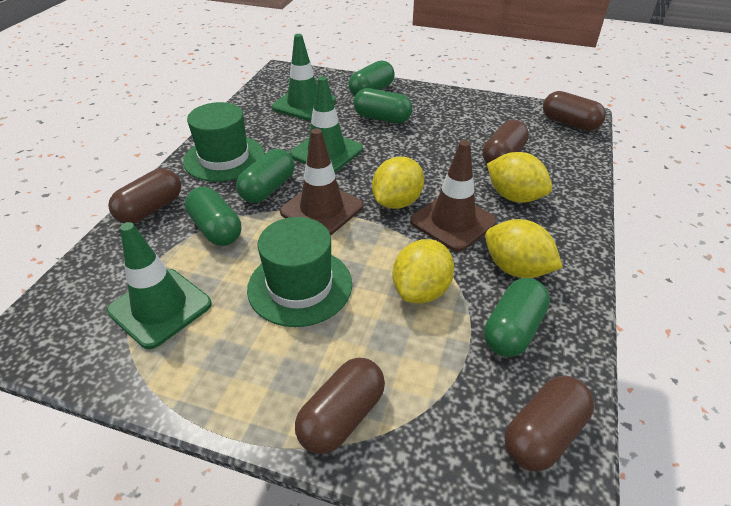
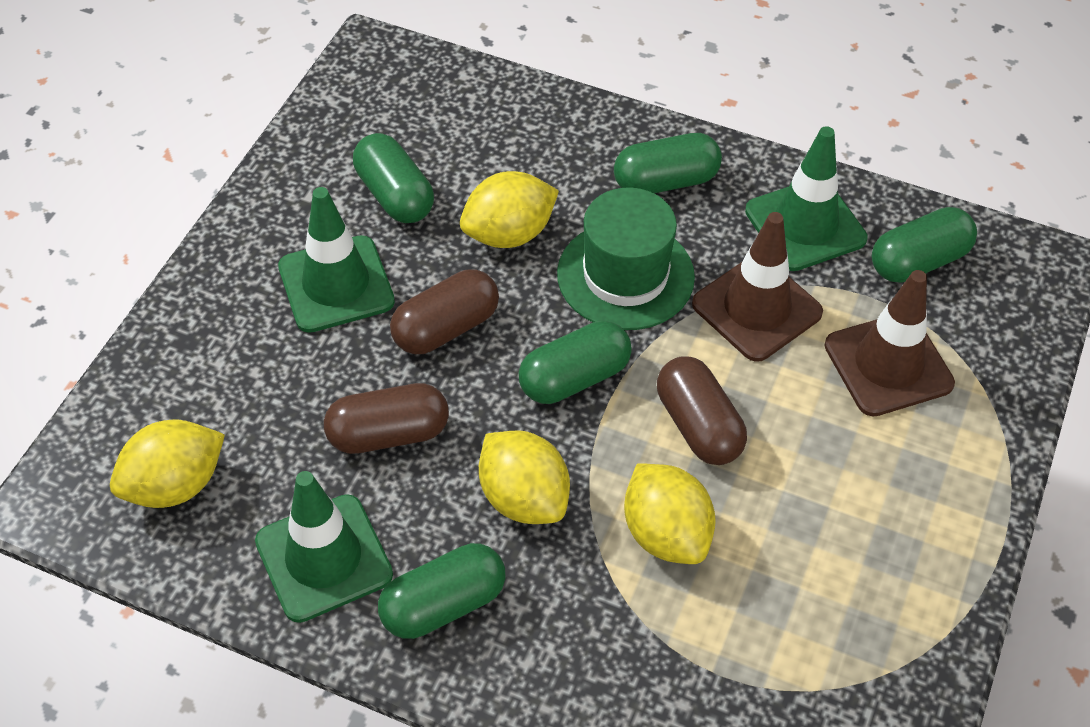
brown capsule: 5 -> 3
green hat: 2 -> 1

